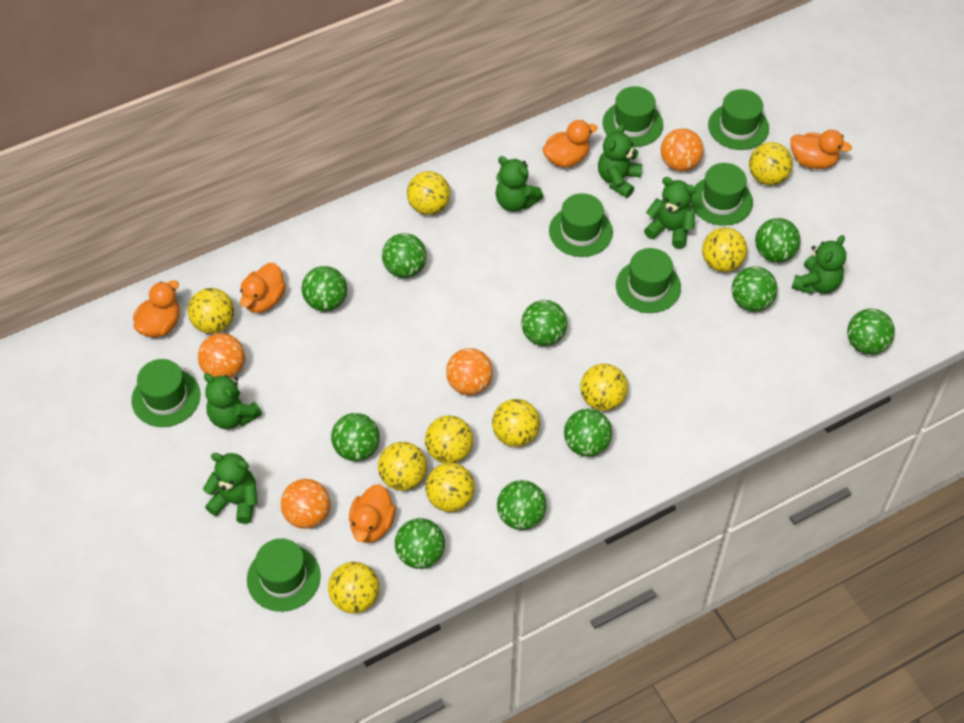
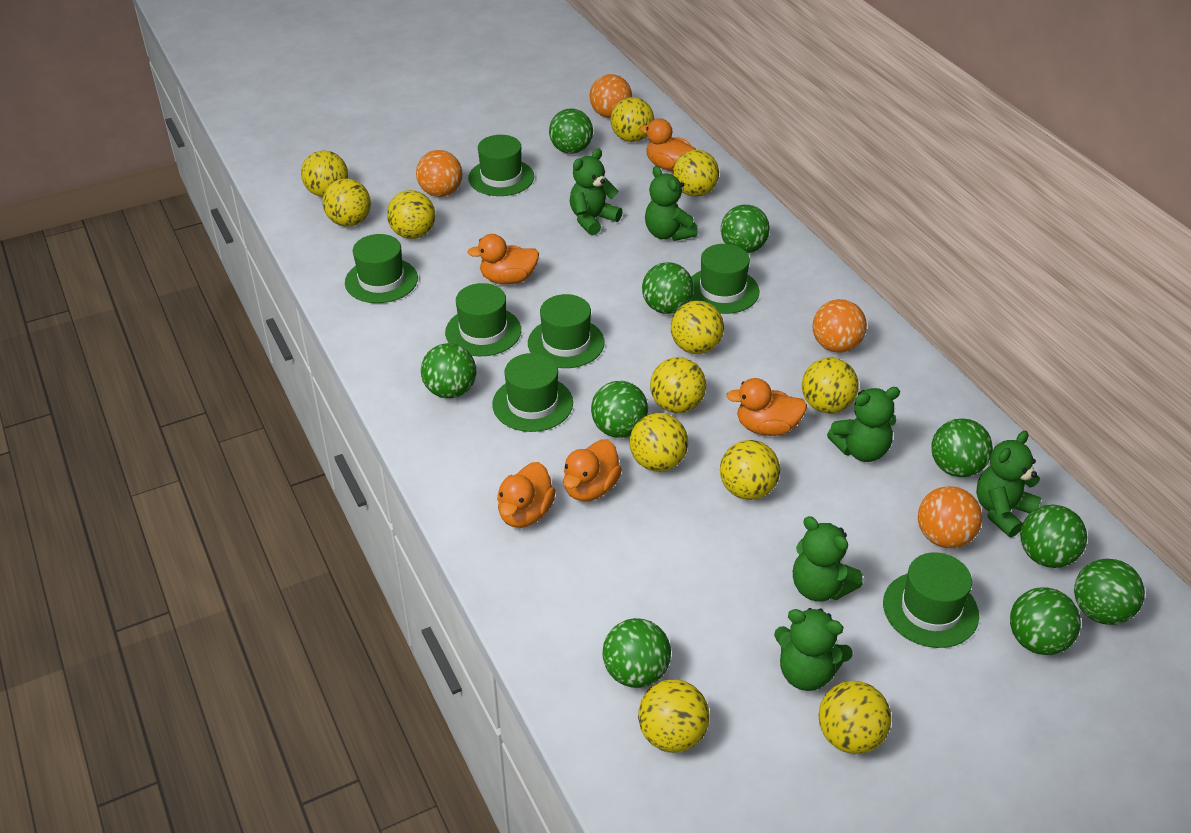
yellow ball: 10 -> 12

